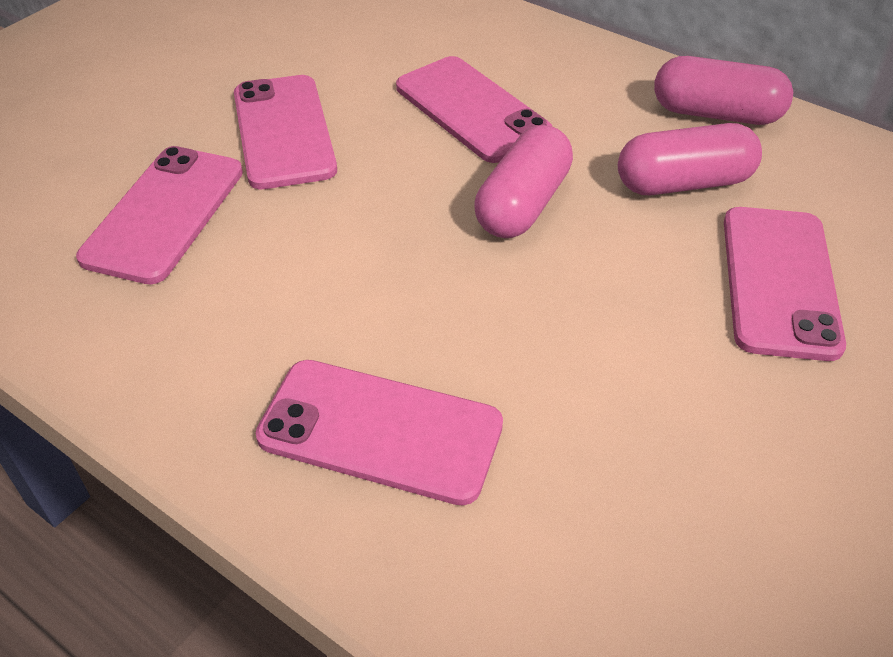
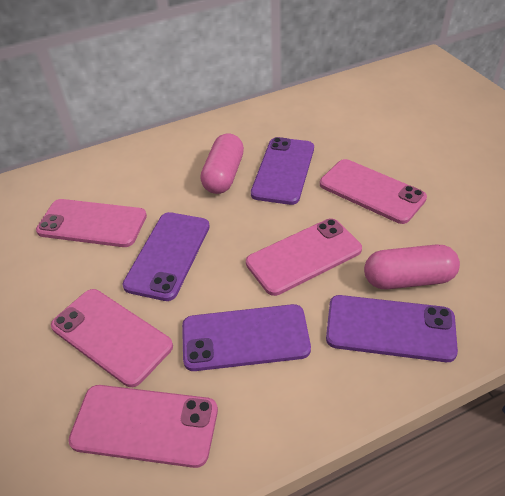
pink capsule: 3 -> 2
purple phone: 0 -> 4

